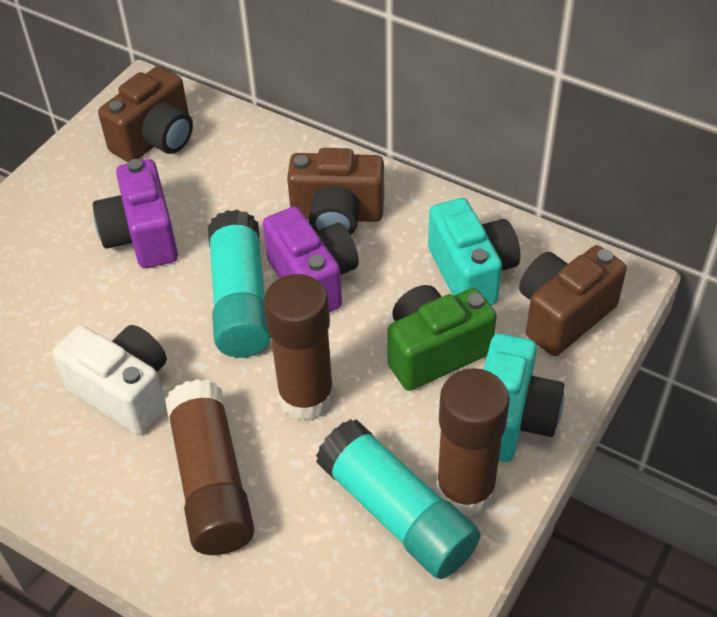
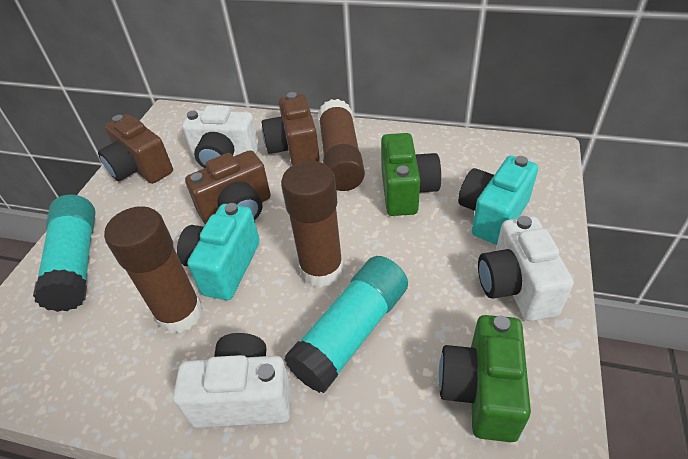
green camera: 1 -> 2
purple camera: 2 -> 0
white camera: 1 -> 3

